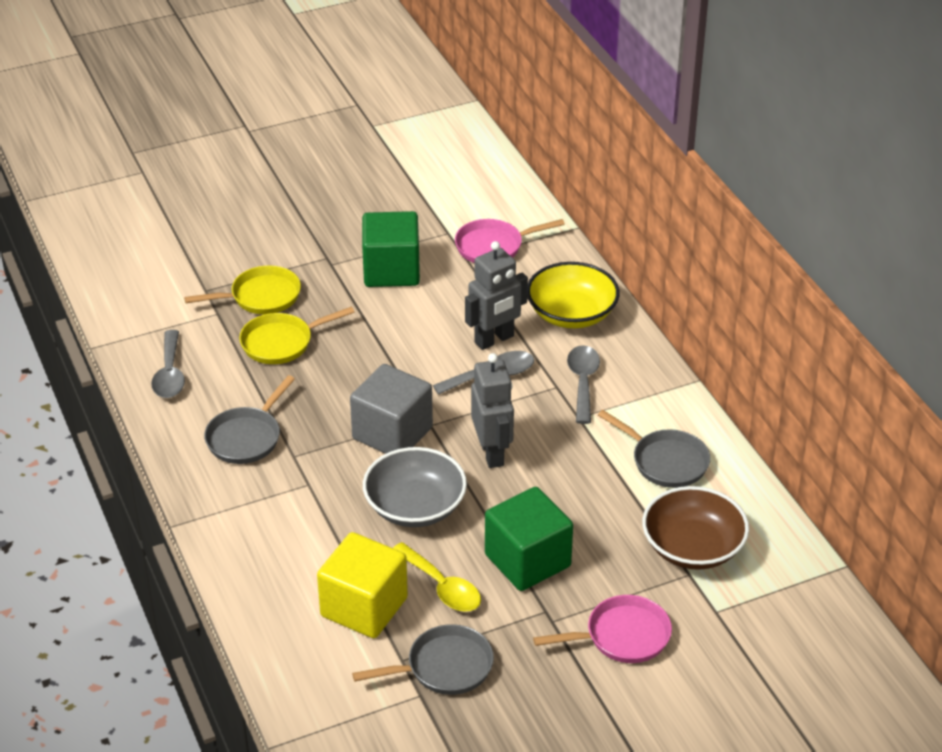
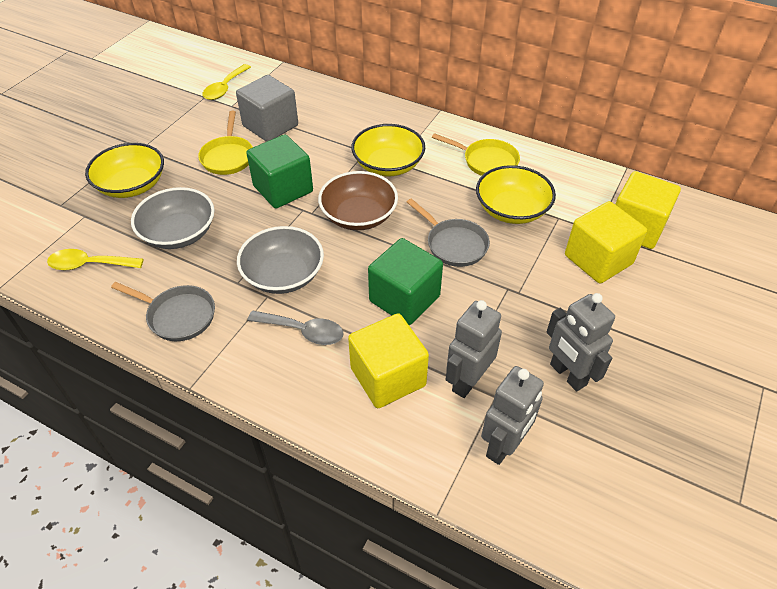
grey bowl: 1 -> 2
grey pan: 3 -> 2
grey robot: 2 -> 3
grey spoon: 3 -> 1
pink pan: 2 -> 0
yellow bowl: 1 -> 3
yellow cube: 1 -> 3
yellow spoon: 1 -> 2

